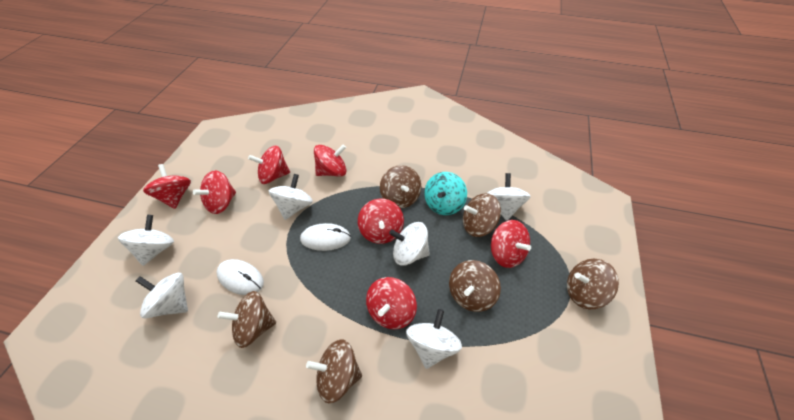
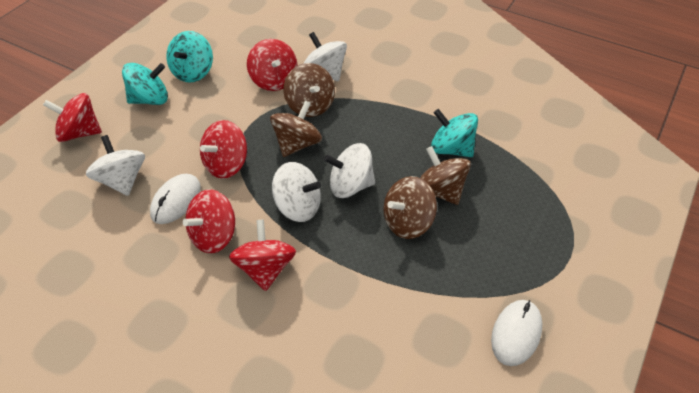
brown spinning top: 6 -> 4
red spinning top: 7 -> 5
turquoise spinning top: 1 -> 3
white spinning top: 6 -> 4

